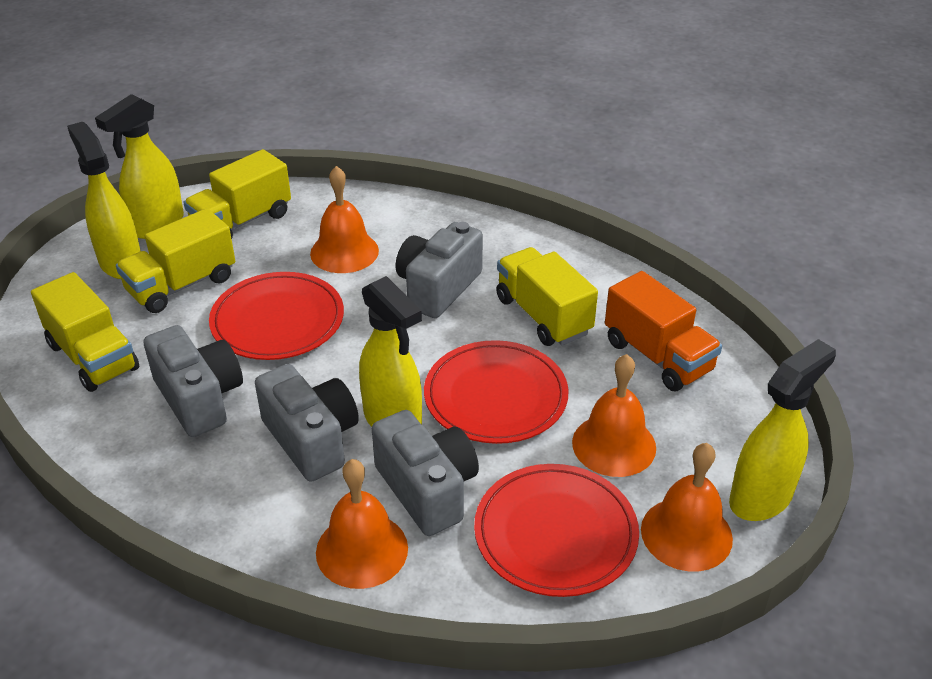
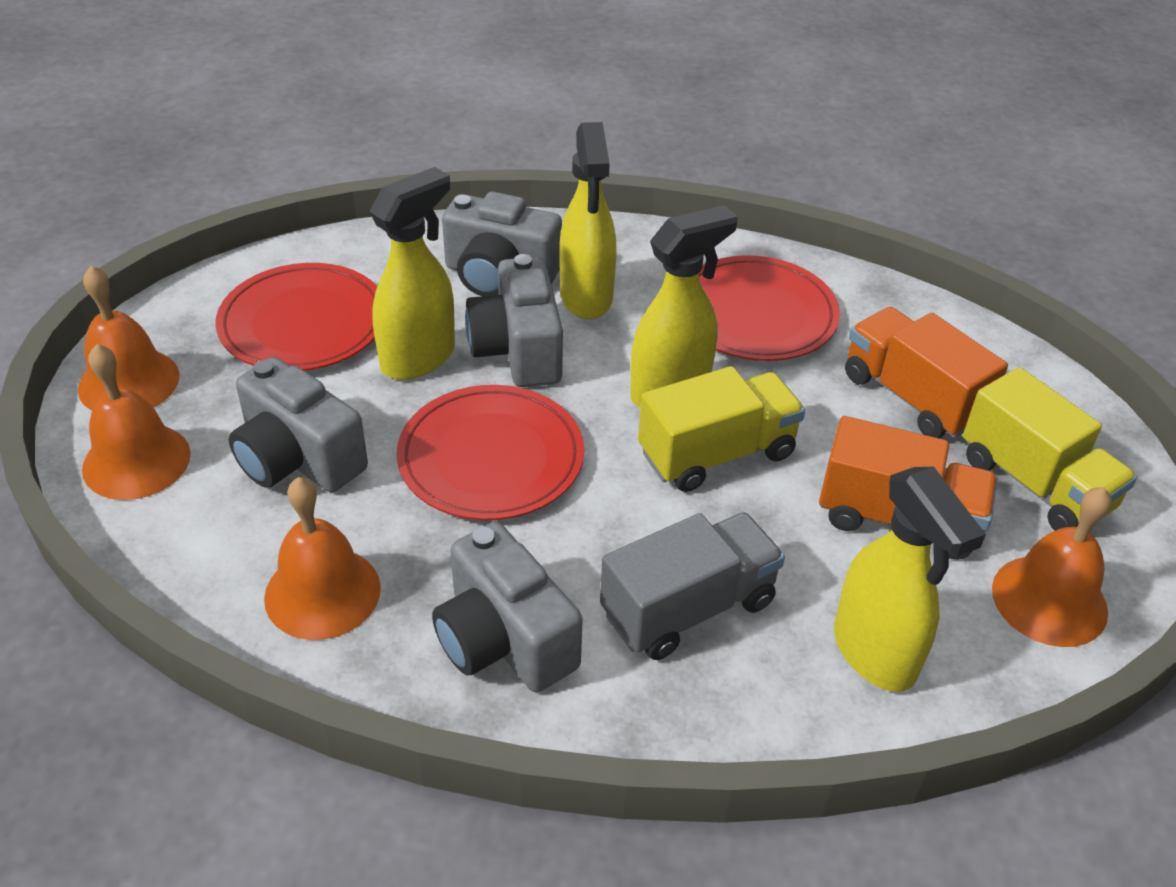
grey truck: 0 -> 1
orange truck: 1 -> 2
yellow truck: 4 -> 2

